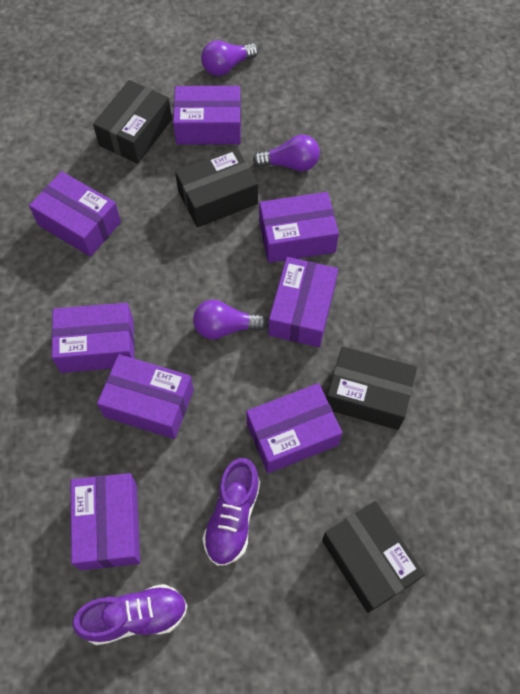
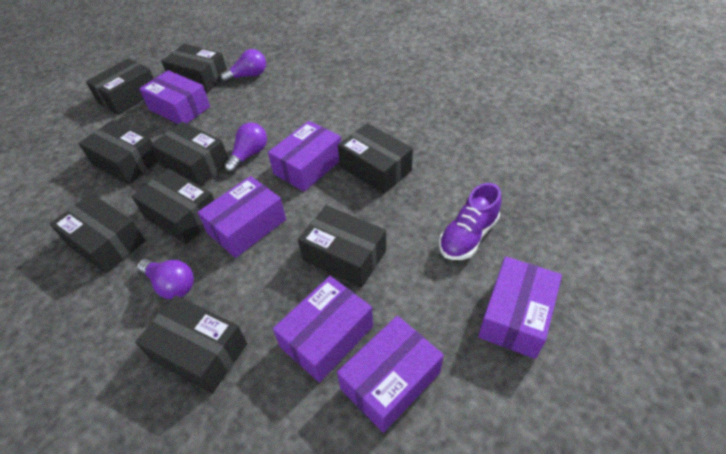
black box: 4 -> 9
purple box: 8 -> 6
purple shoe: 2 -> 1

